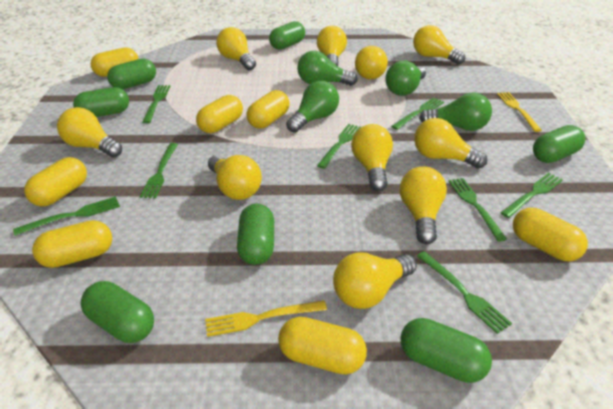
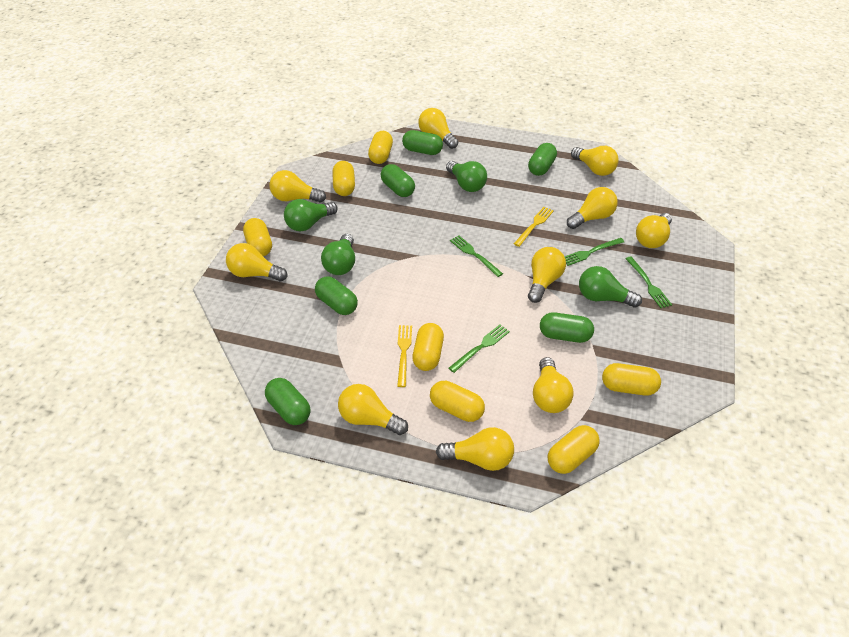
green capsule: 7 -> 6
green fork: 8 -> 4

